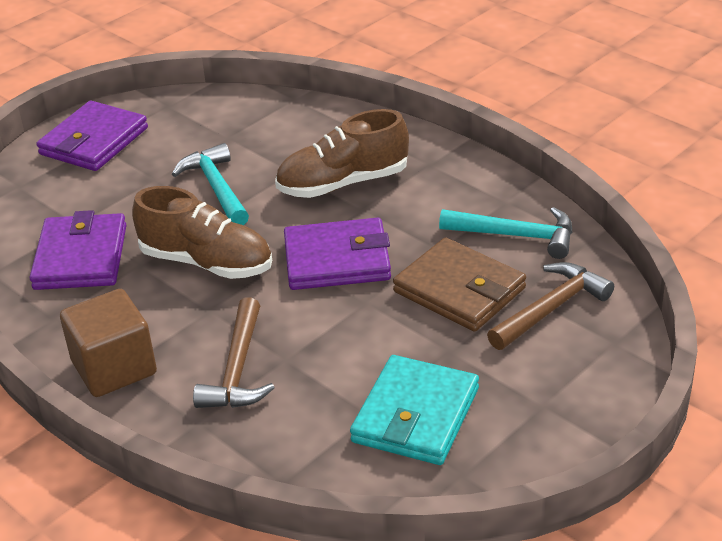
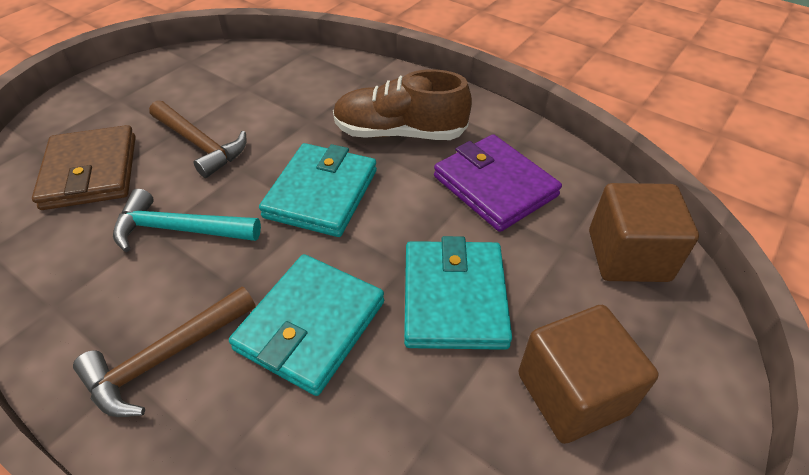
brown cube: 1 -> 2
brown shoe: 2 -> 1
purple wallet: 3 -> 1
turquoise hammer: 2 -> 1
turquoise wallet: 1 -> 3

